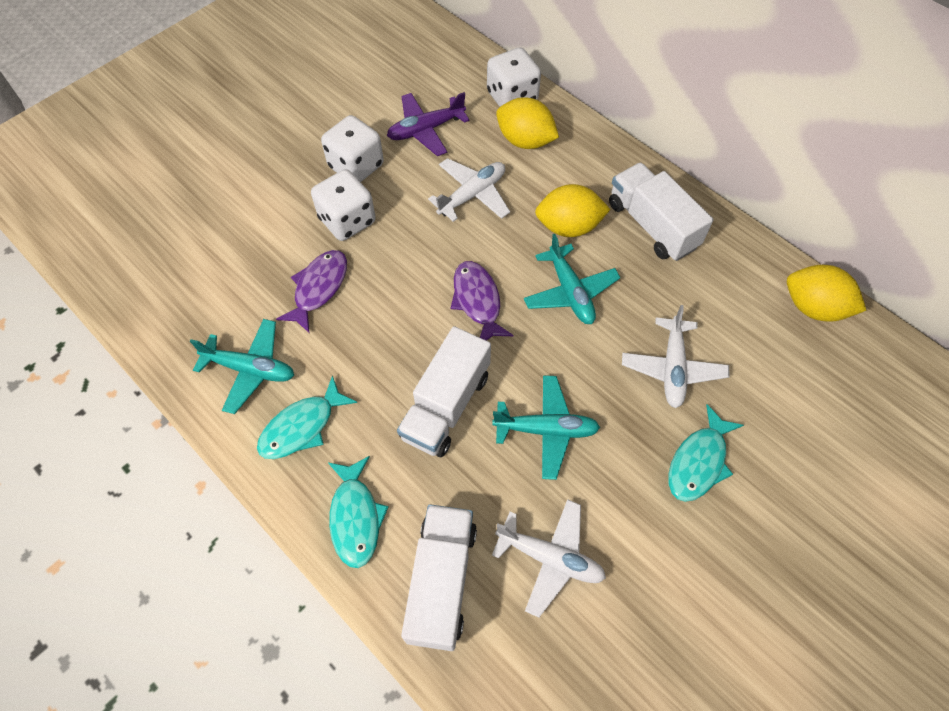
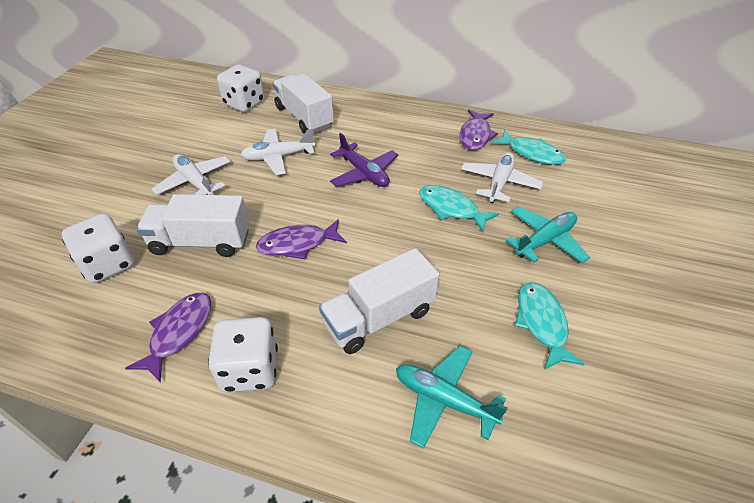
purple fish: 2 -> 3
turquoise plane: 3 -> 2
yellow lemon: 3 -> 0

